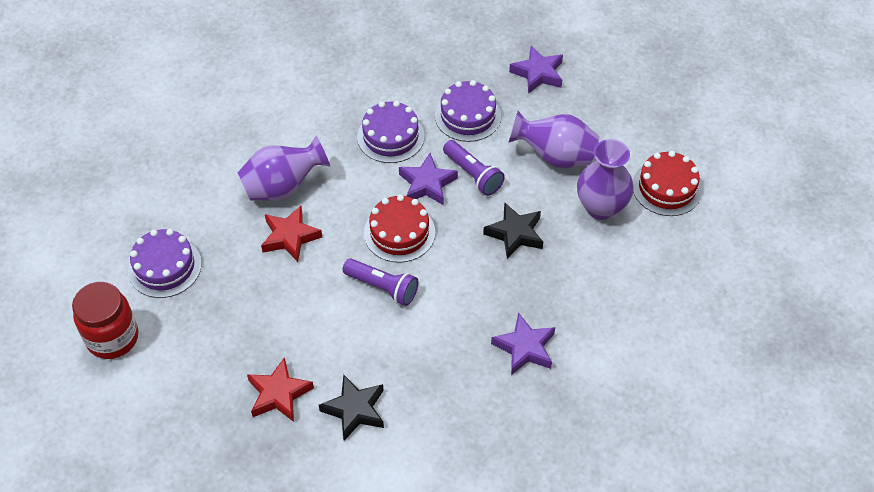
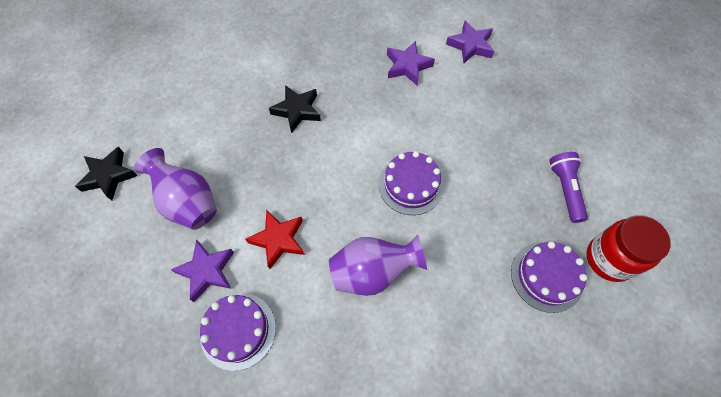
purple flashlight: 2 -> 1
purple vase: 3 -> 2
red cake: 2 -> 0
red star: 2 -> 1

